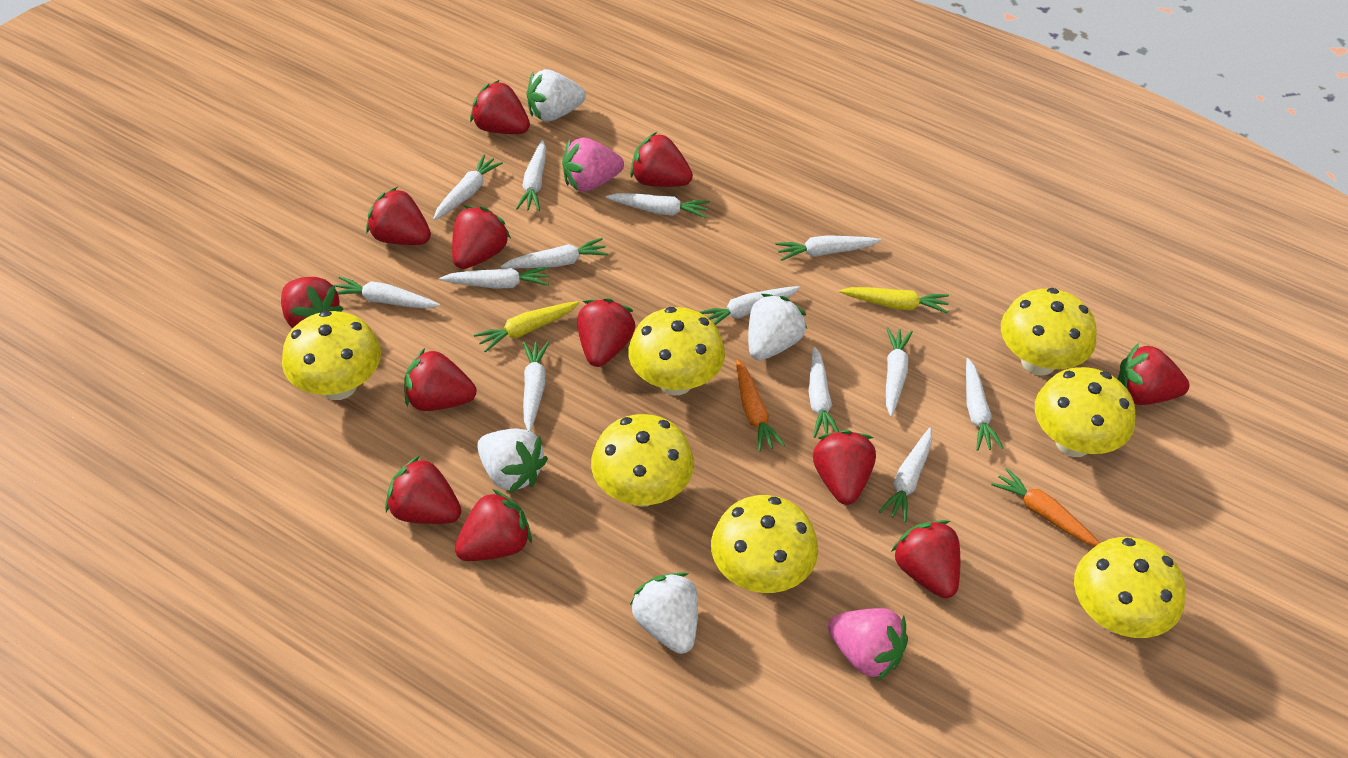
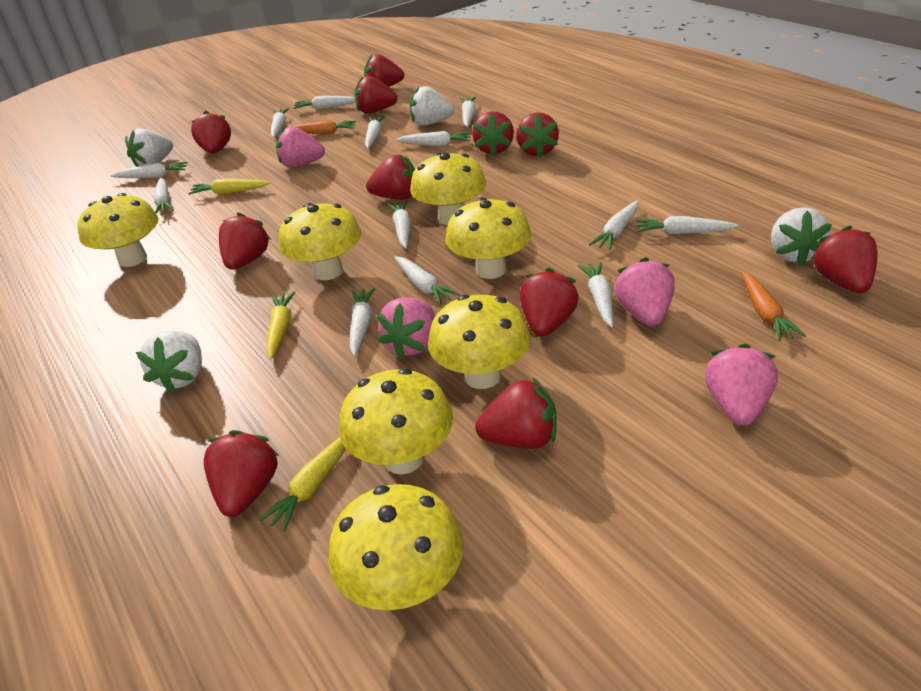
pink strawberry: 2 -> 4
red strawberry: 12 -> 11
yellow carrot: 2 -> 3

